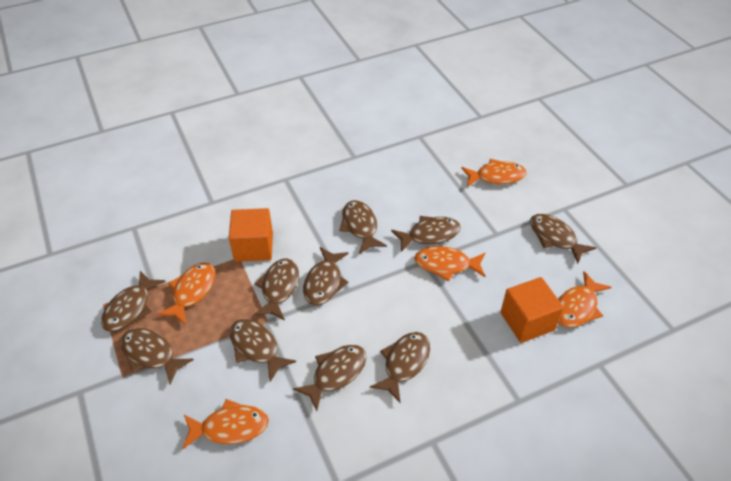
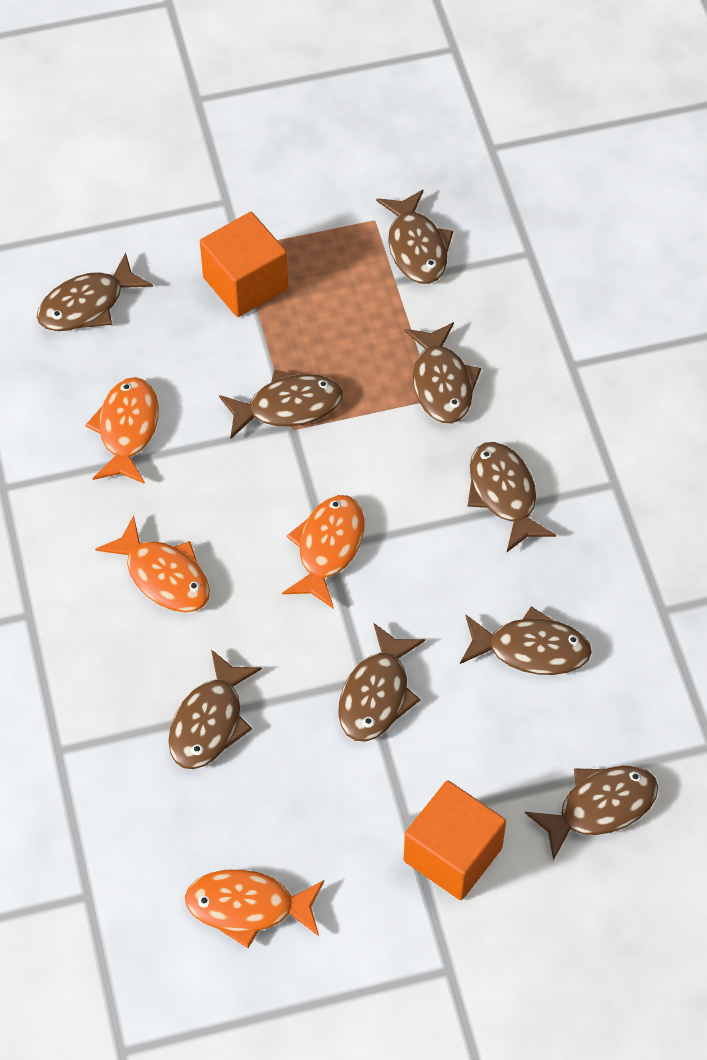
brown fish: 10 -> 9
orange fish: 5 -> 4

